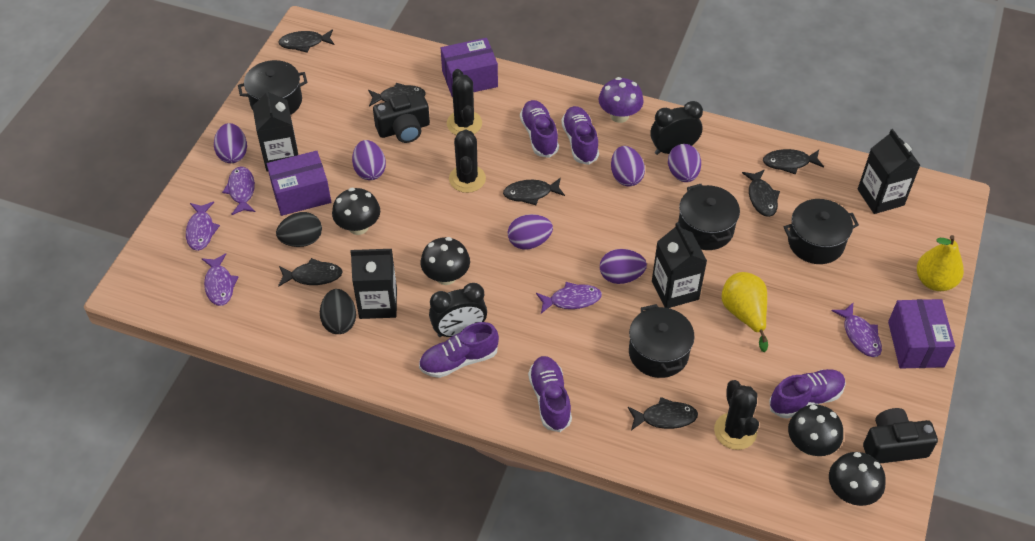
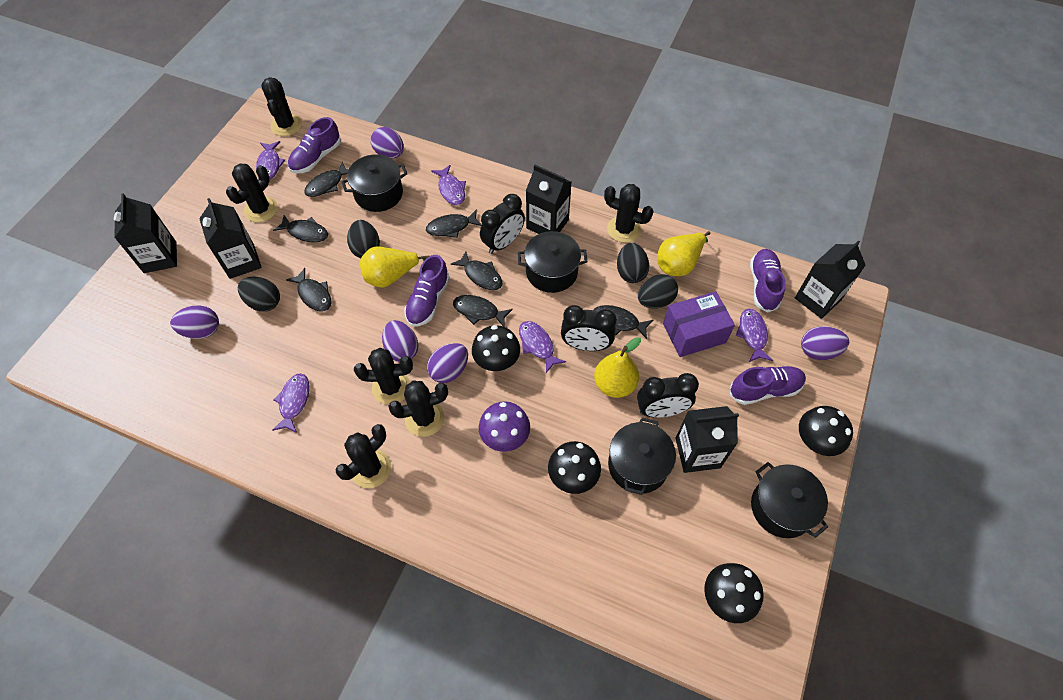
black cactus: 3 -> 6
black camera: 2 -> 0
black carton: 4 -> 5
black clock: 2 -> 3
black egg: 2 -> 4
purple box: 3 -> 1
purple egg: 6 -> 5
purple shoe: 5 -> 4
yellow pear: 2 -> 3

